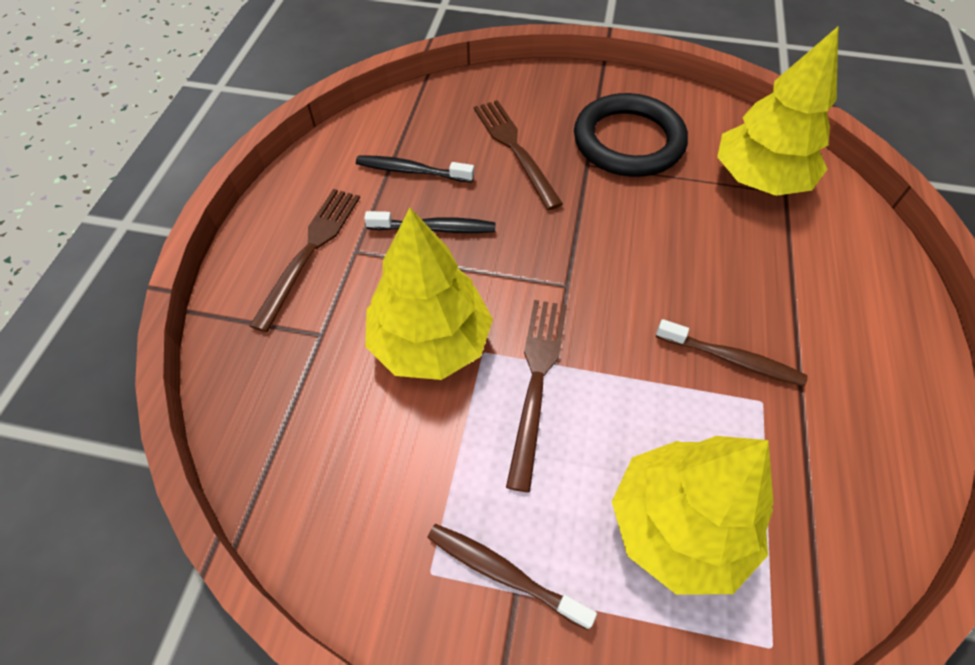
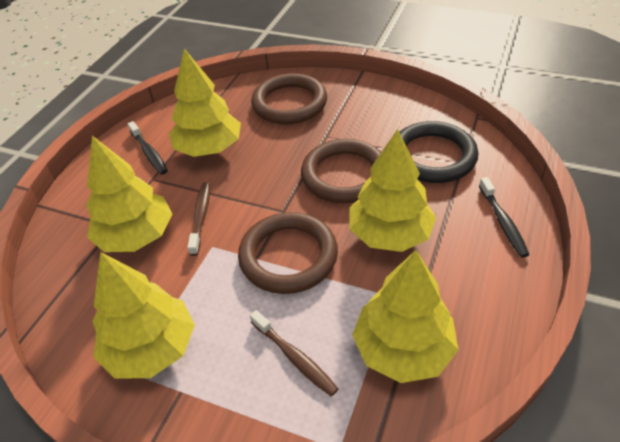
brown fork: 3 -> 0
brown ring: 0 -> 3
yellow tree: 3 -> 5

